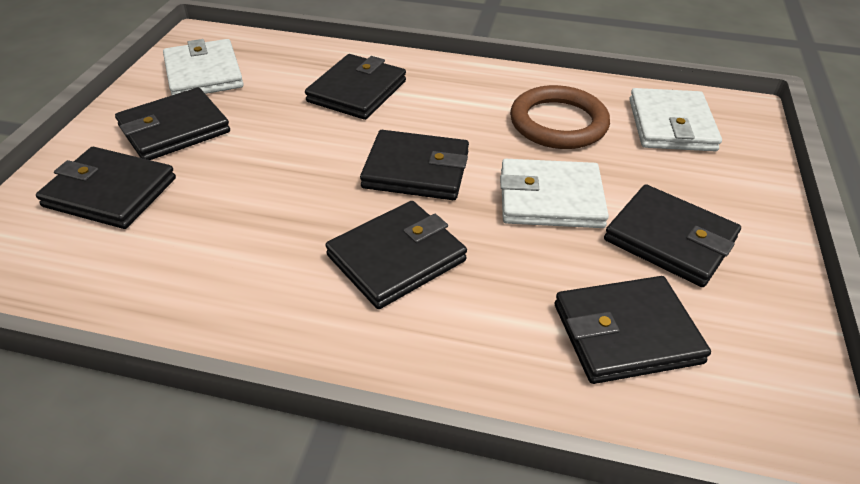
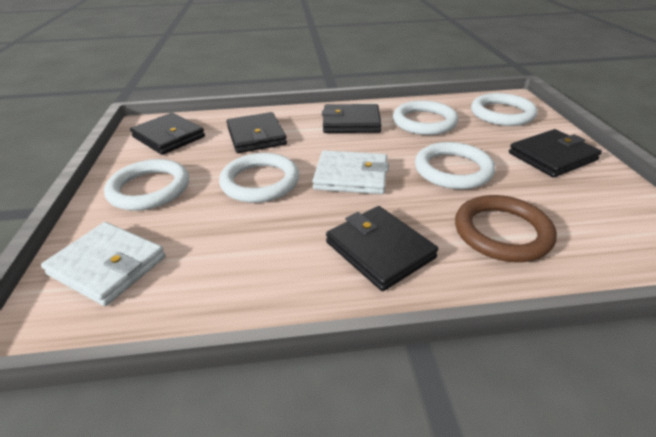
black wallet: 7 -> 5
white ring: 0 -> 5
white wallet: 3 -> 2

